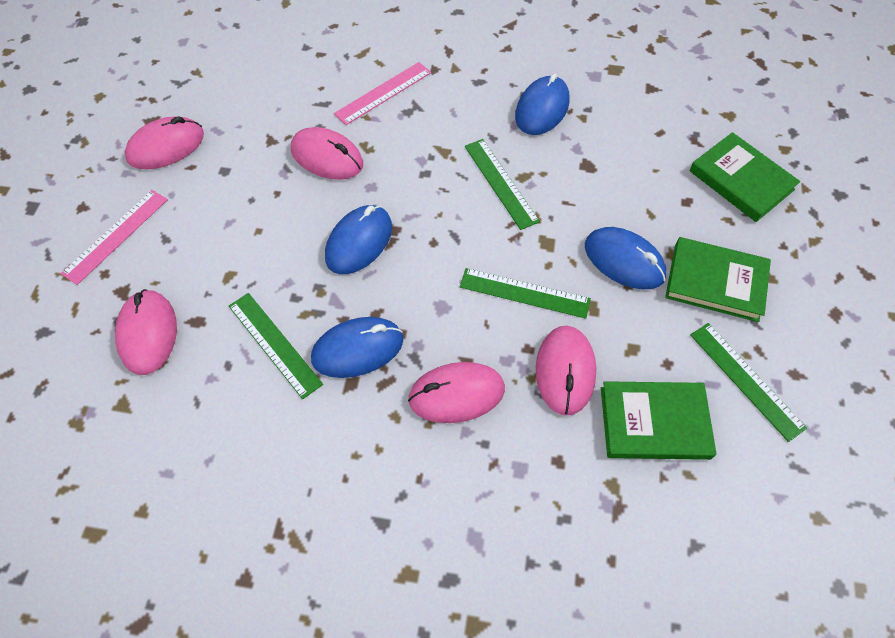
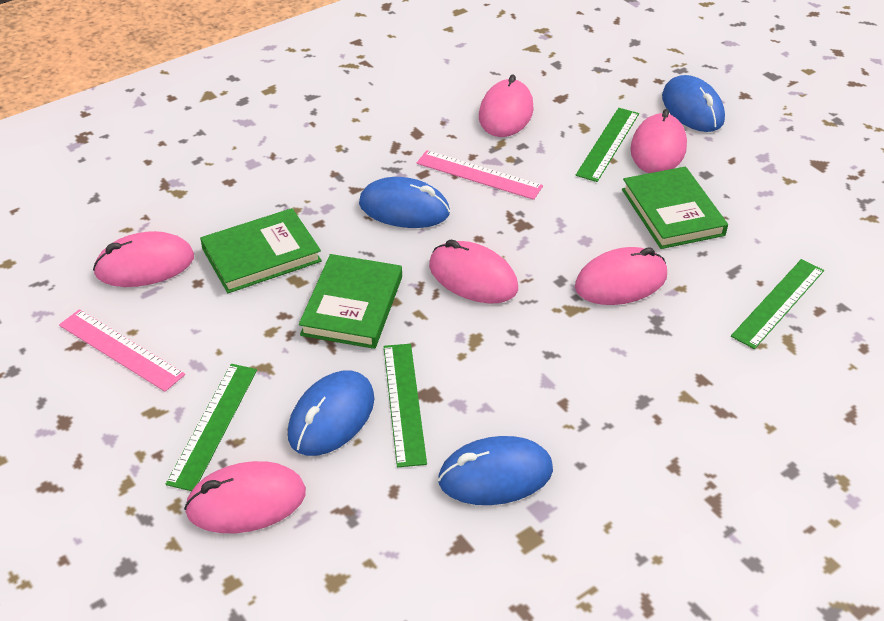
pink mouse: 5 -> 6

